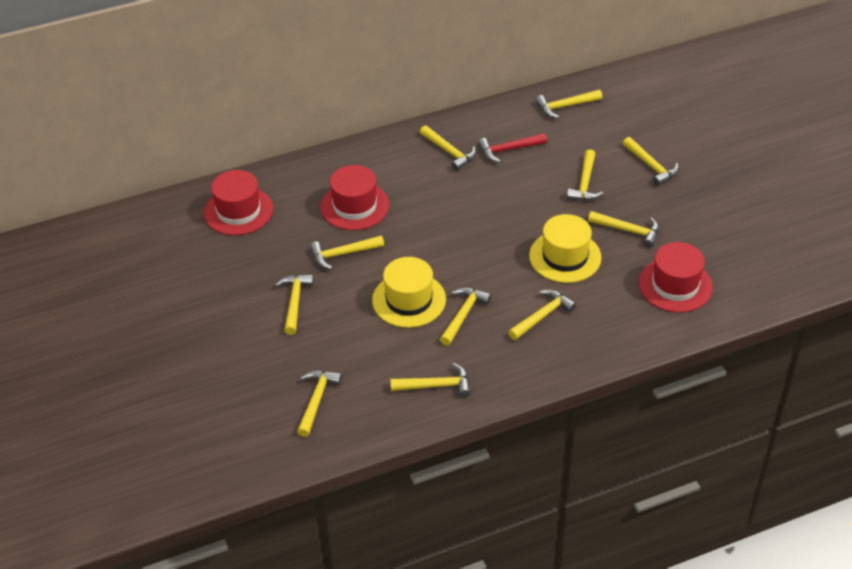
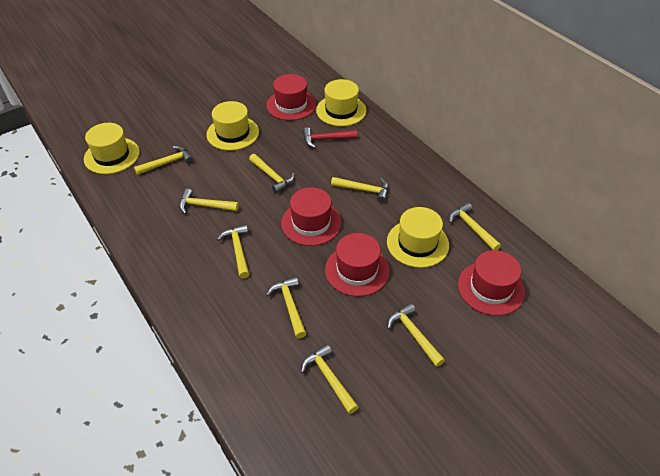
red hat: 3 -> 4
yellow hammer: 11 -> 9
yellow hat: 2 -> 4

